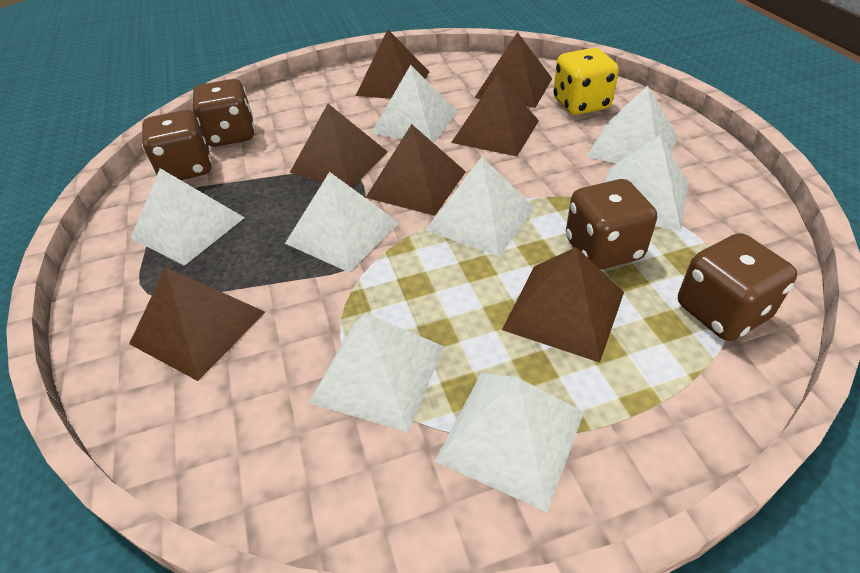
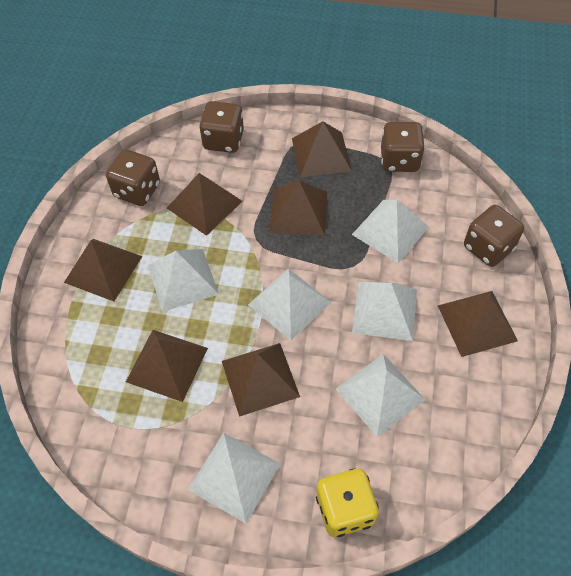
white pyramid: 8 -> 6

